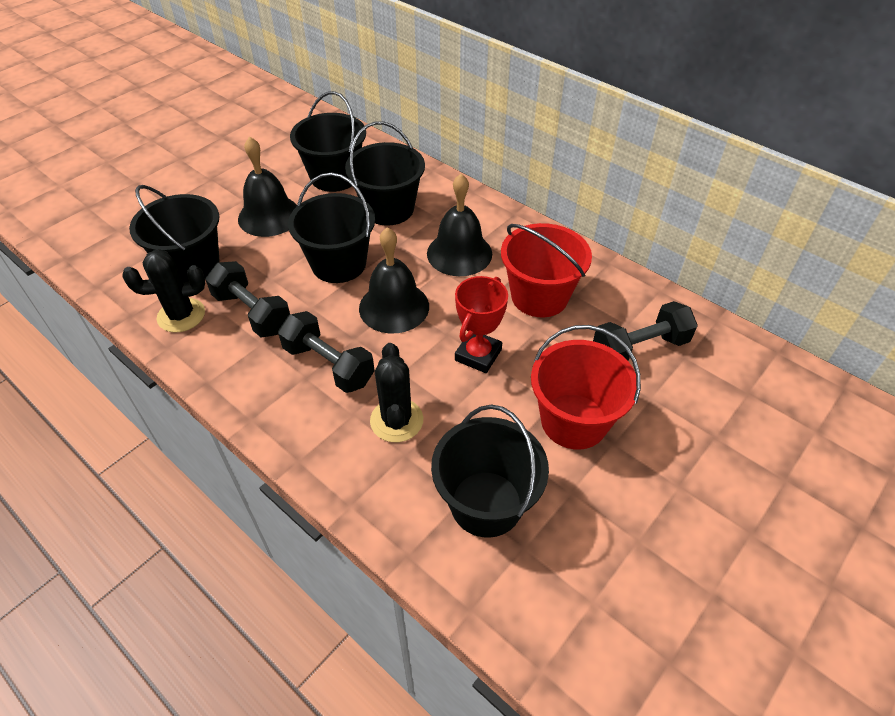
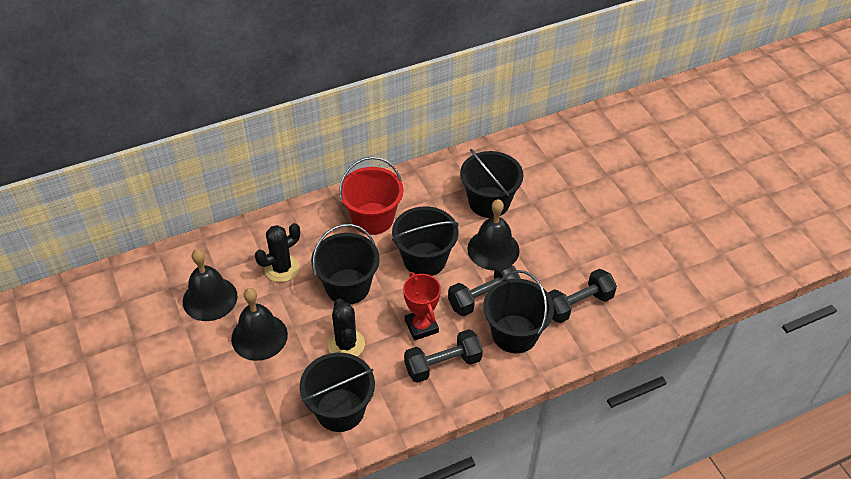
red bucket: 2 -> 1

